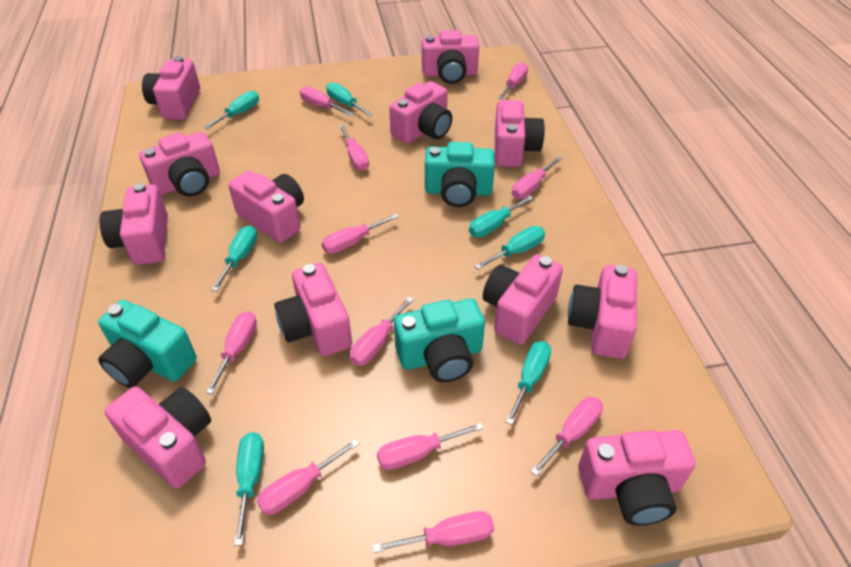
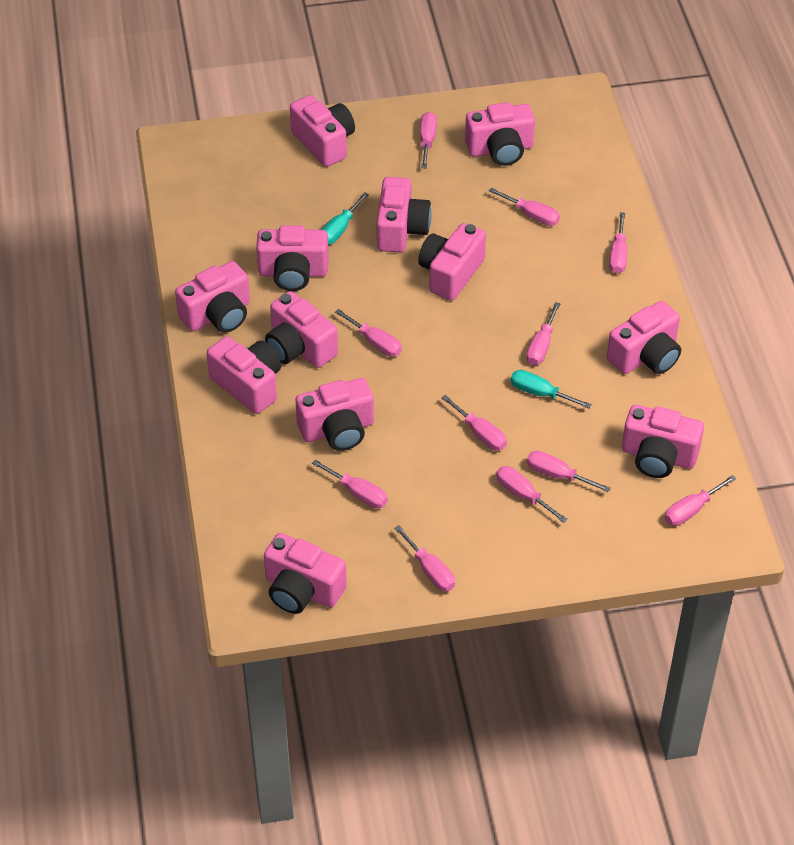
turquoise camera: 3 -> 0
turquoise screwdriver: 7 -> 2

